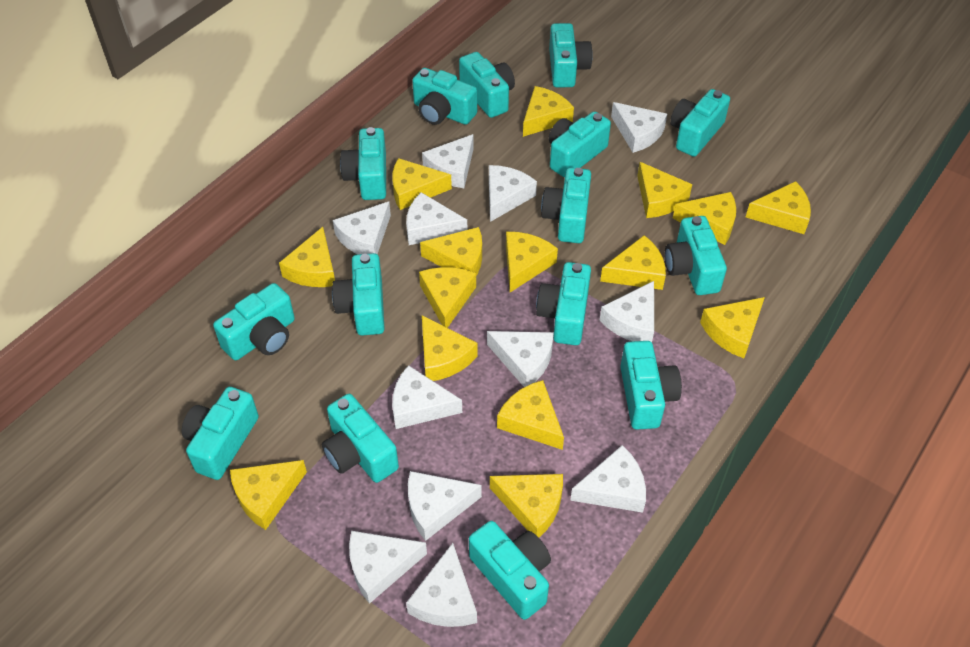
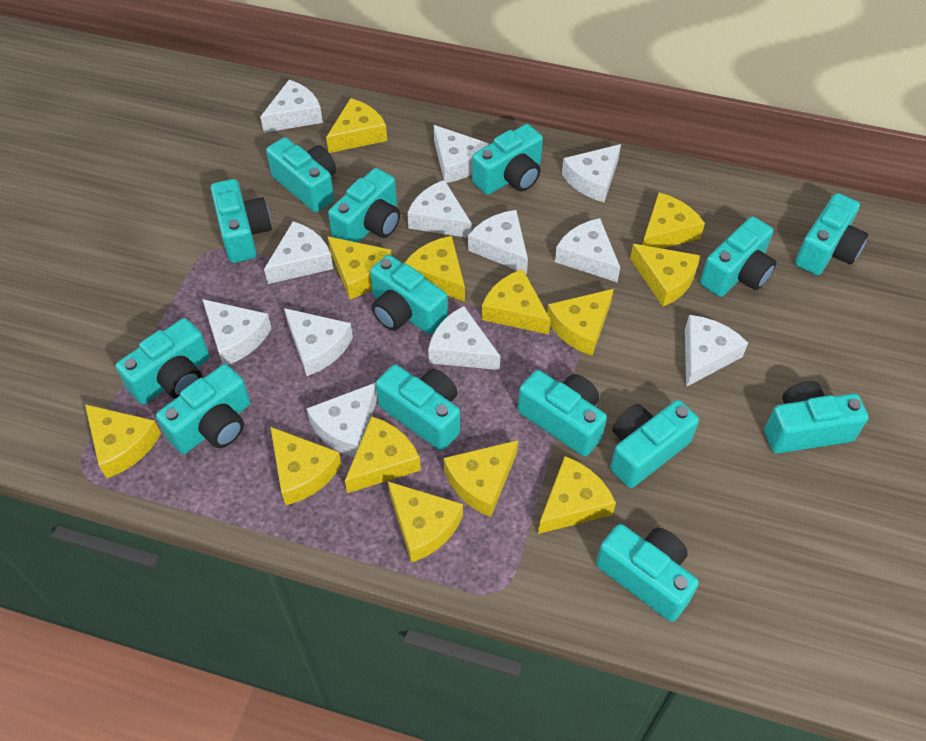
turquoise camera: 15 -> 14
yellow cheese: 15 -> 13

